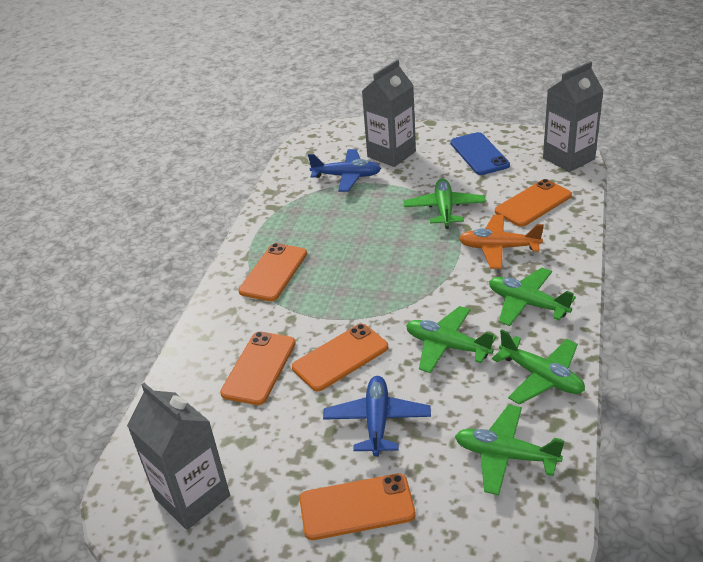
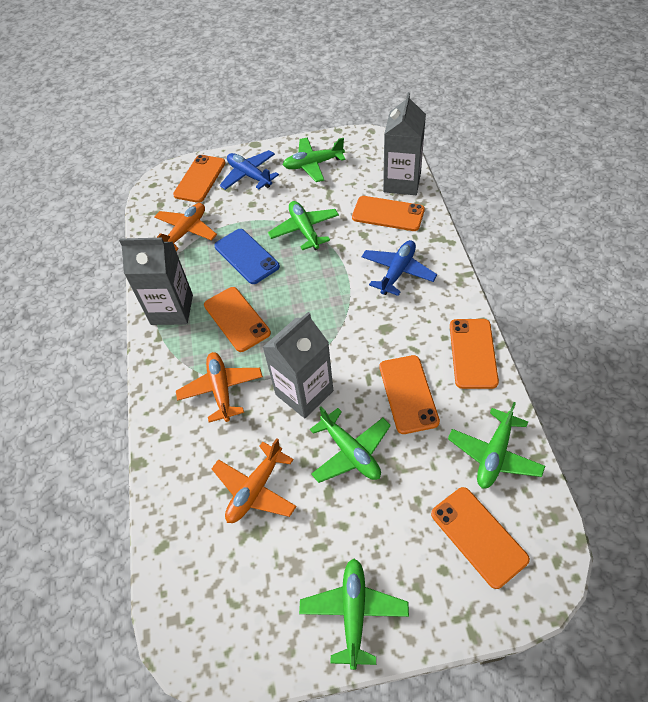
orange phone: 5 -> 6
orange plane: 1 -> 3

